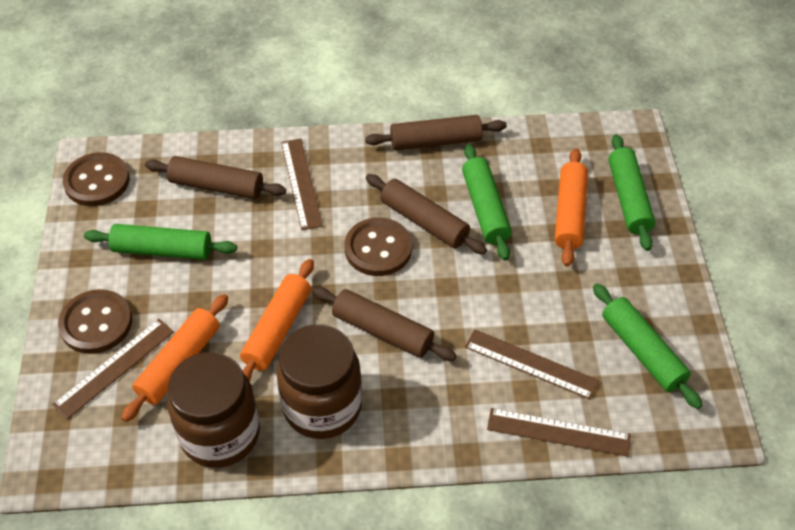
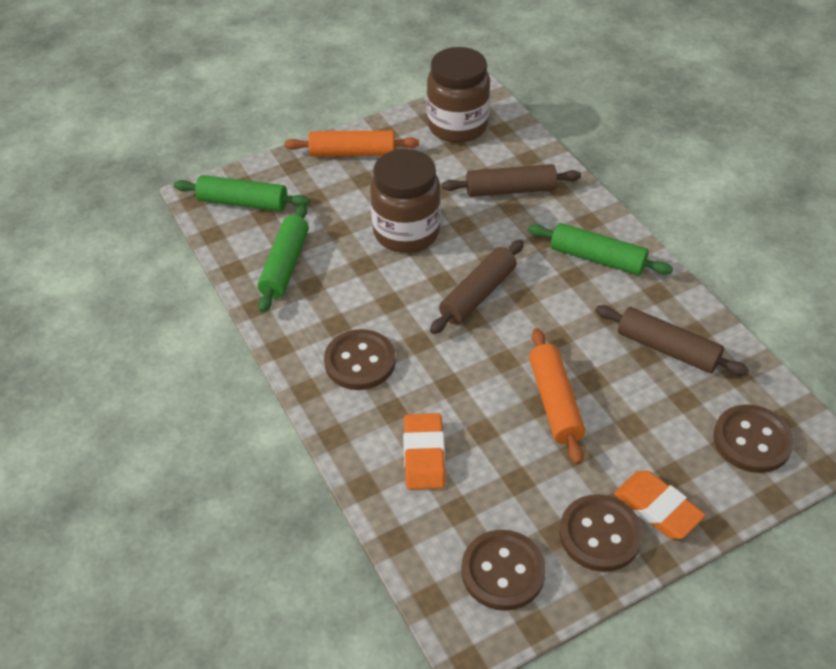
brown button: 3 -> 4
brown rolling pin: 4 -> 3
brown ruler: 4 -> 0
green rolling pin: 4 -> 3
orange eraser: 0 -> 2
orange rolling pin: 3 -> 2

